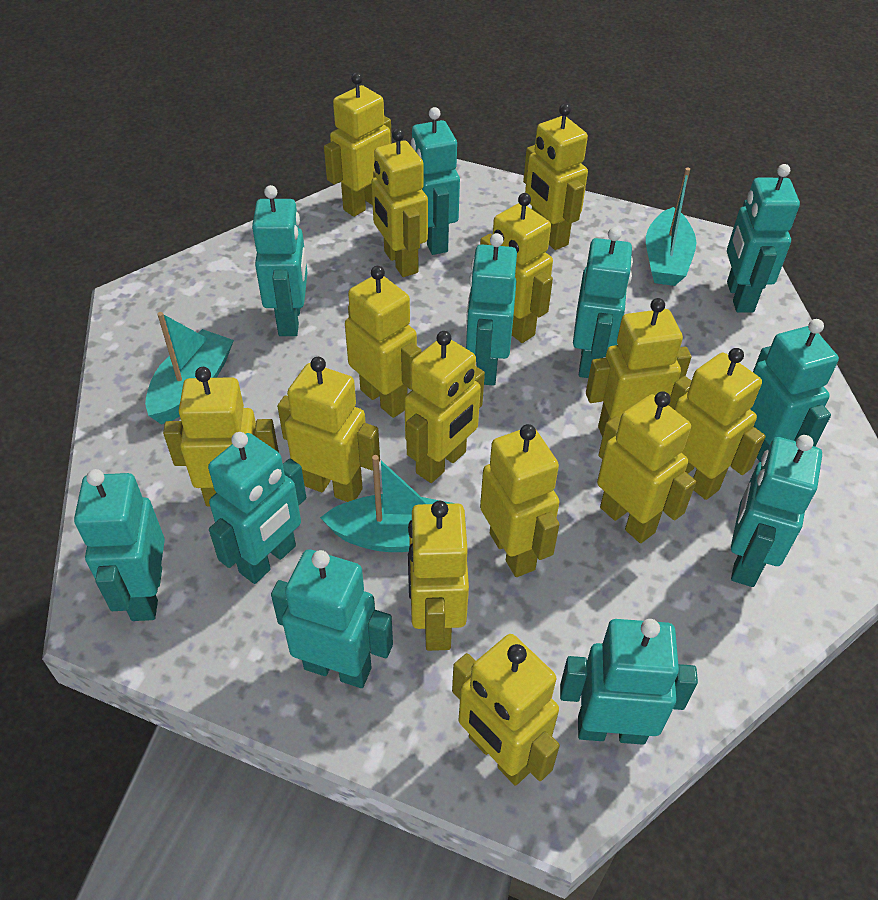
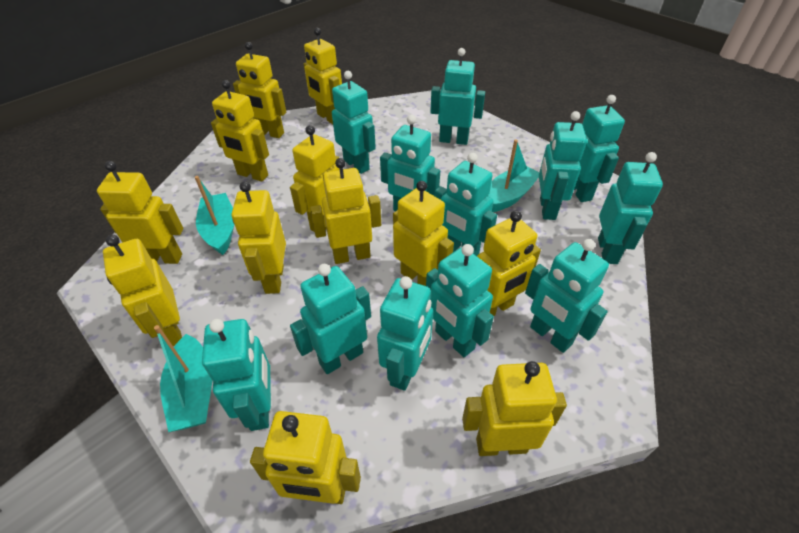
turquoise robot: 11 -> 12
yellow robot: 14 -> 12

